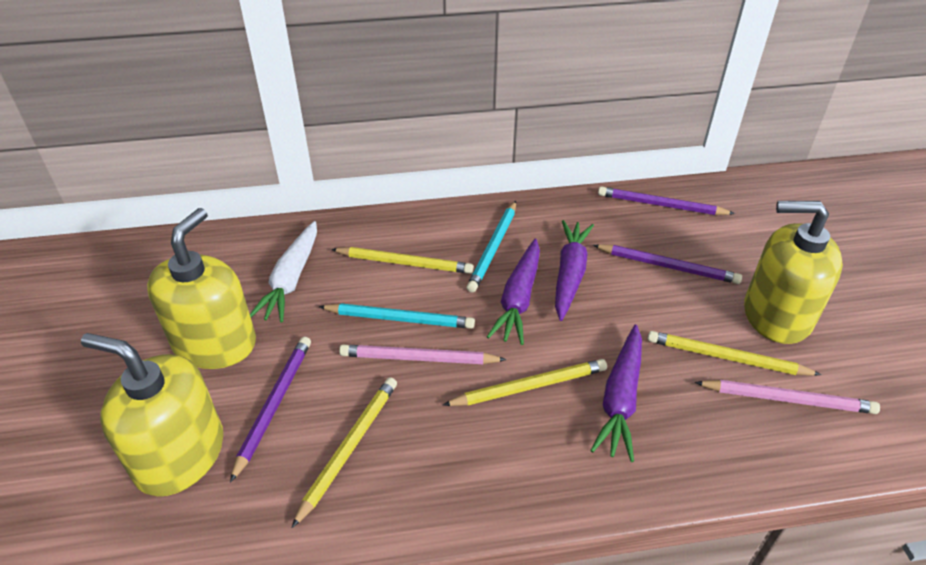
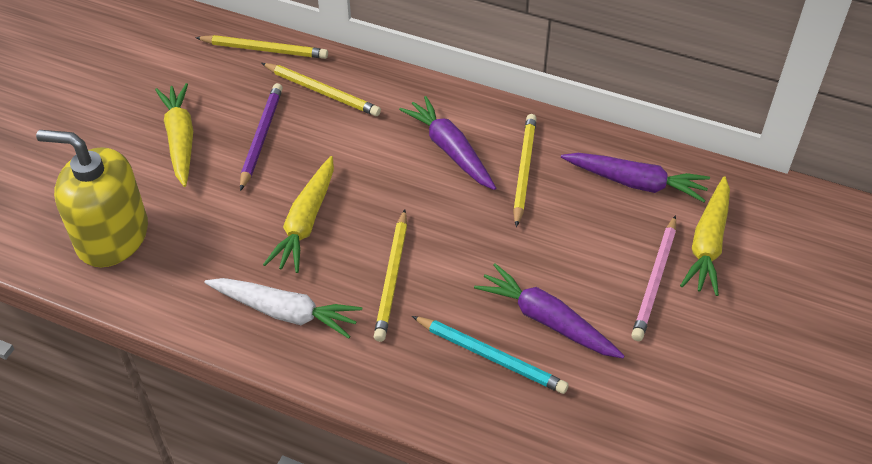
pink pencil: 2 -> 1
purple pencil: 3 -> 1
turquoise pencil: 2 -> 1
yellow carrot: 0 -> 3
yellow soap dispenser: 3 -> 1

